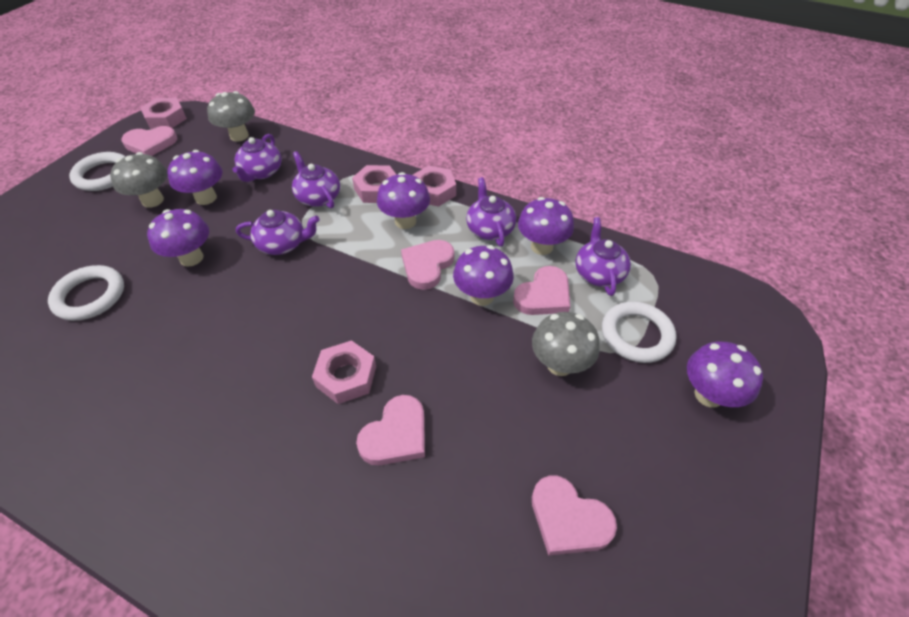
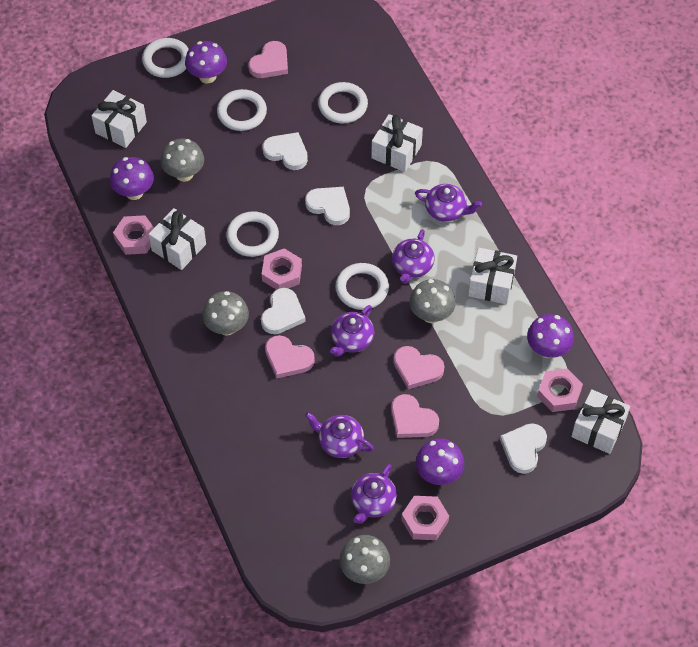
grey mushroom: 3 -> 4
pink heart: 5 -> 4
purple mushroom: 6 -> 4
white gift: 0 -> 5
white heart: 0 -> 4
white ring: 3 -> 5

